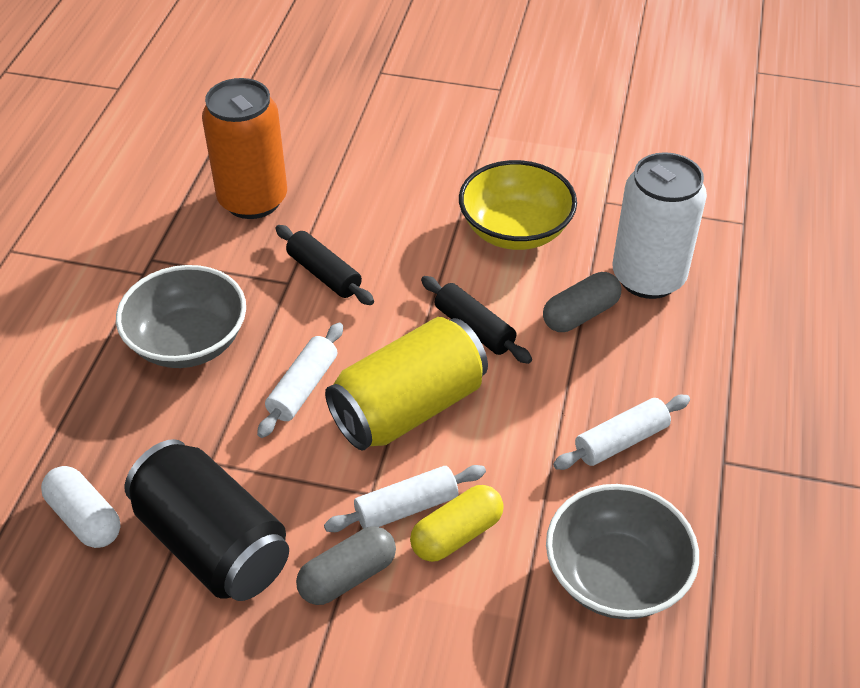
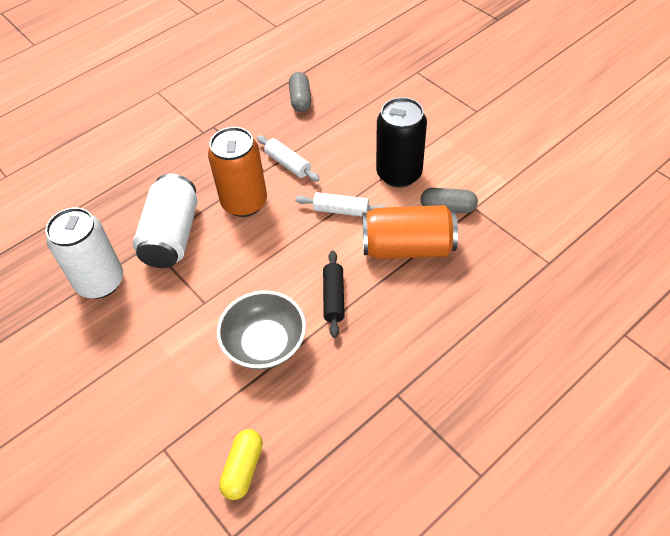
black rolling pin: 2 -> 1
grey bowl: 2 -> 1
orange can: 1 -> 2
white can: 1 -> 2
white capsule: 1 -> 0
white rolling pin: 3 -> 2
yellow bowl: 1 -> 0
yellow can: 1 -> 0

